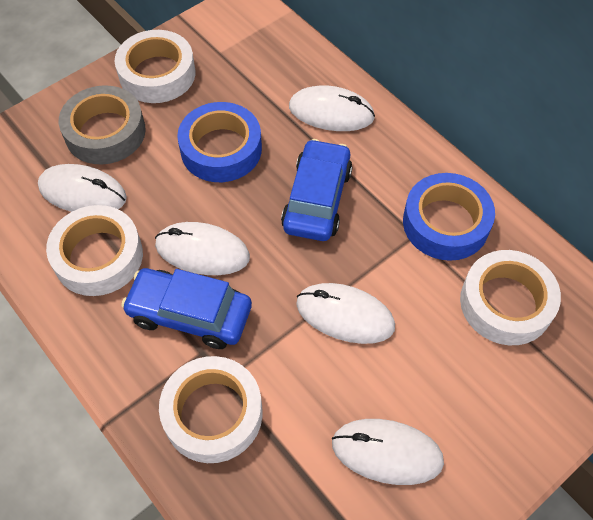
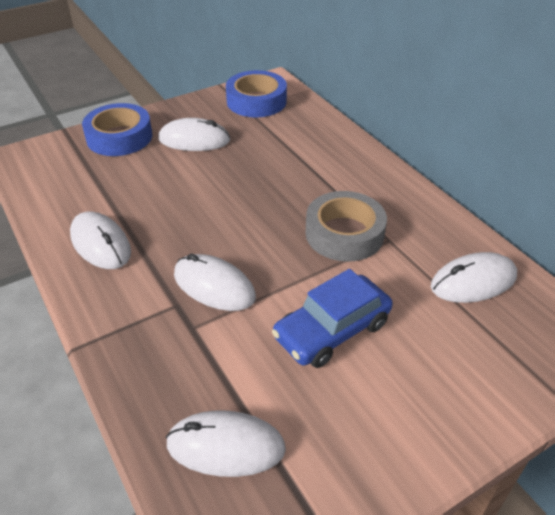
blue car: 2 -> 1
white tape: 4 -> 0

